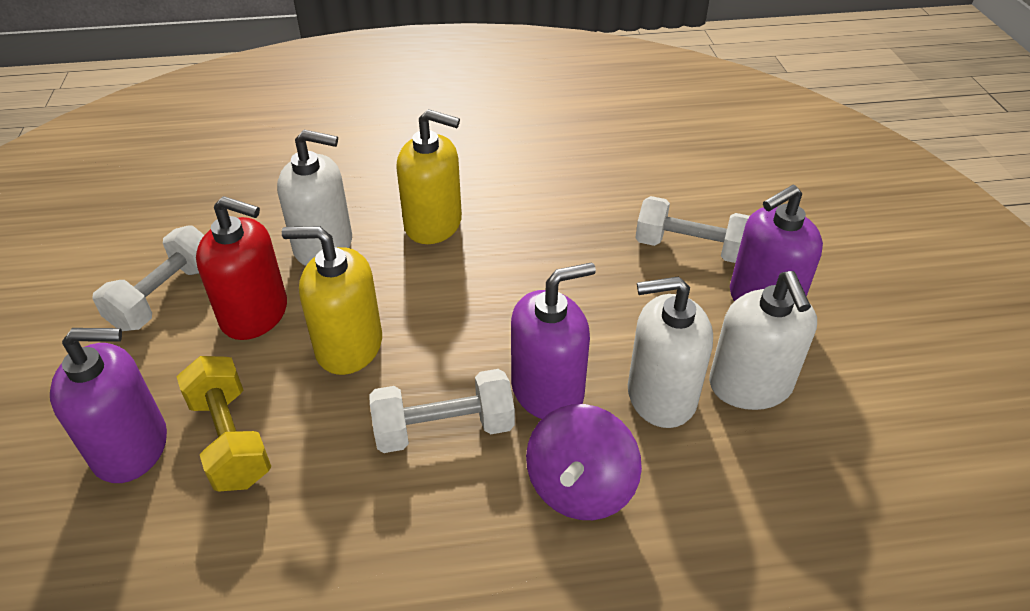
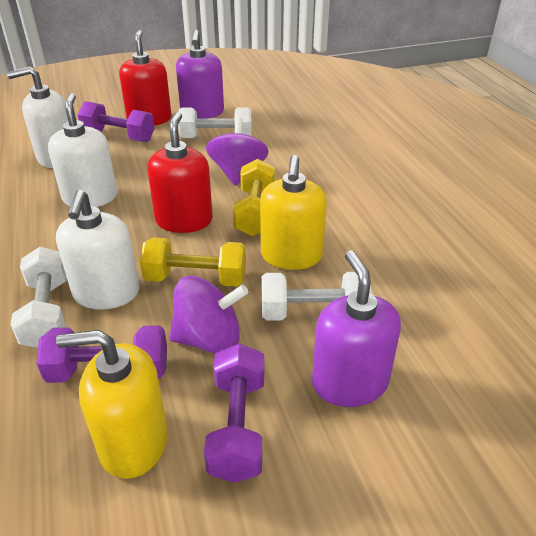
purple dumbbell: 0 -> 3
purple soap dispenser: 3 -> 2
purple spinning top: 1 -> 2
red soap dispenser: 1 -> 2
yellow dumbbell: 1 -> 2

